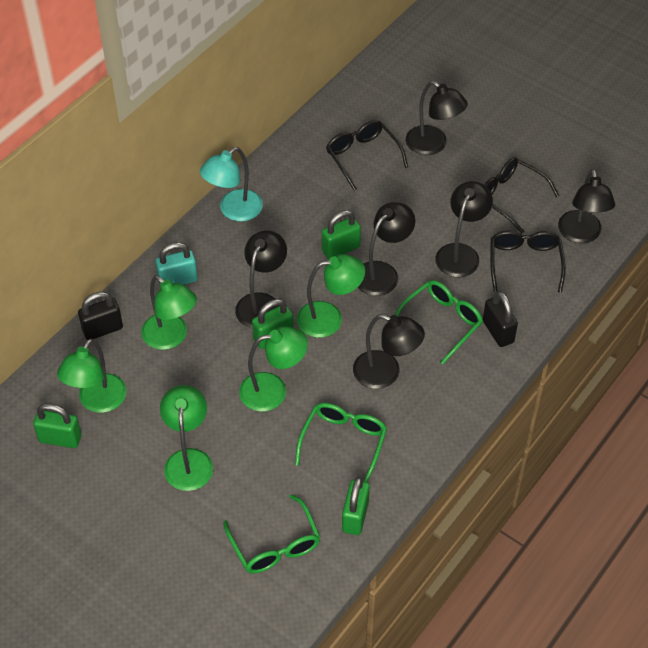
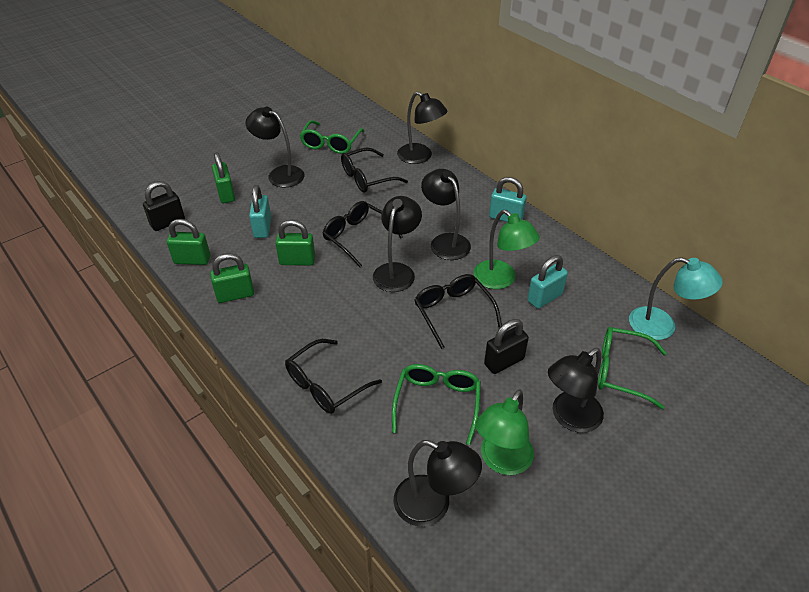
black glasses: 3 -> 4
green lamp: 5 -> 2
turquoise padlock: 1 -> 3

